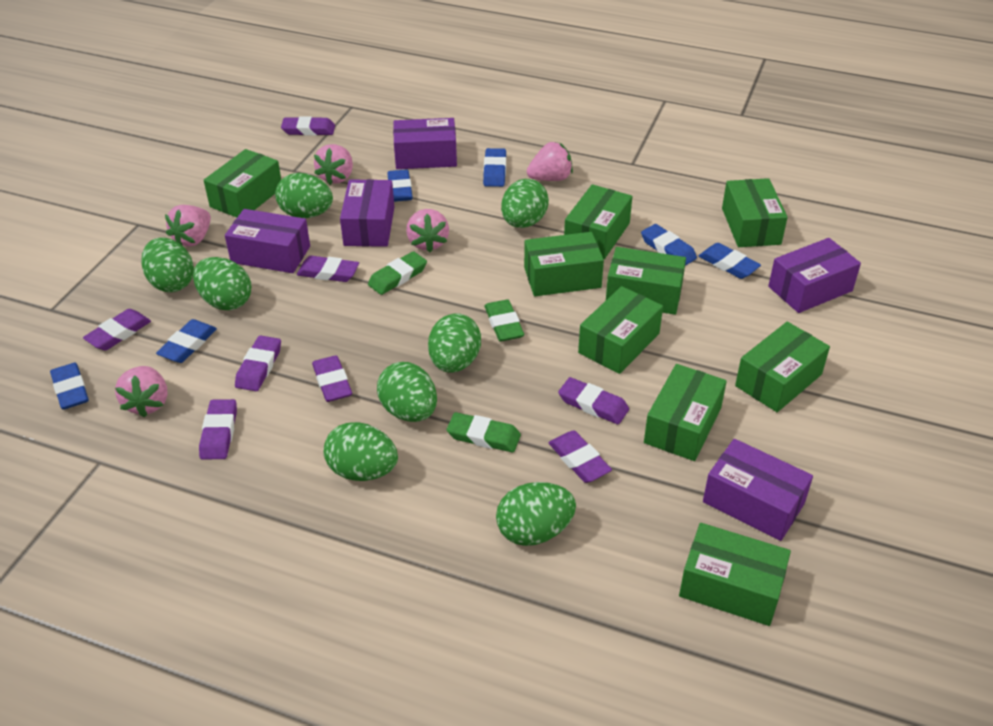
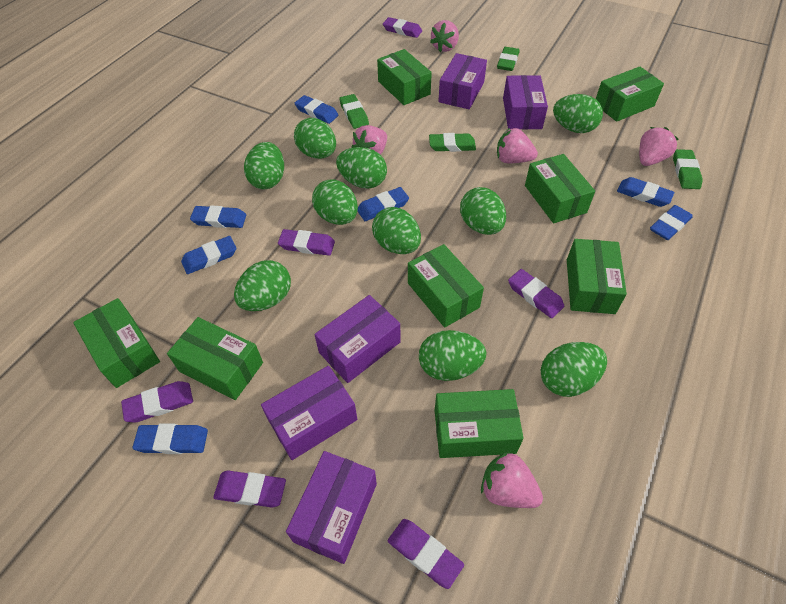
blue eraser: 6 -> 7
green box: 9 -> 8
green egg: 8 -> 10
green eraser: 3 -> 4
purple eraser: 8 -> 6

